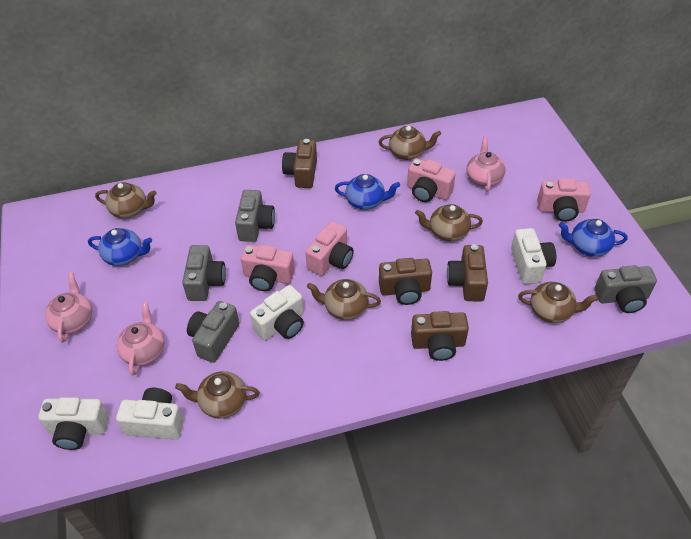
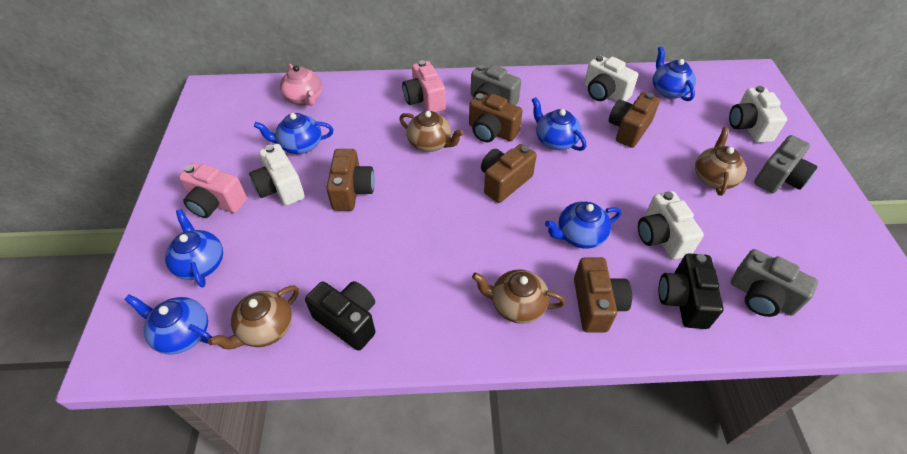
black camera: 0 -> 2
blue teapot: 3 -> 6
brown camera: 4 -> 5
brown teapot: 6 -> 4
grey camera: 4 -> 3
pink camera: 4 -> 2
pink teapot: 3 -> 1

